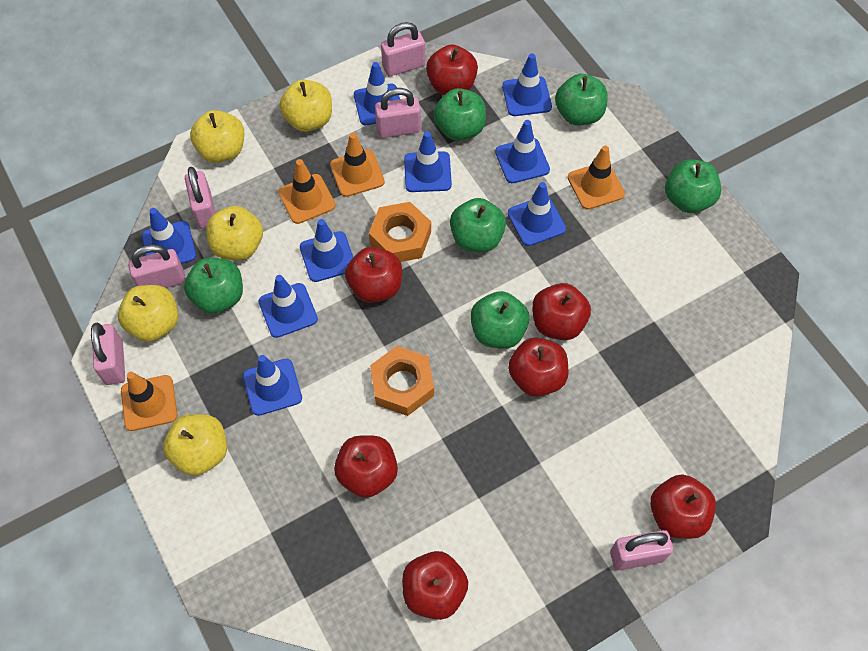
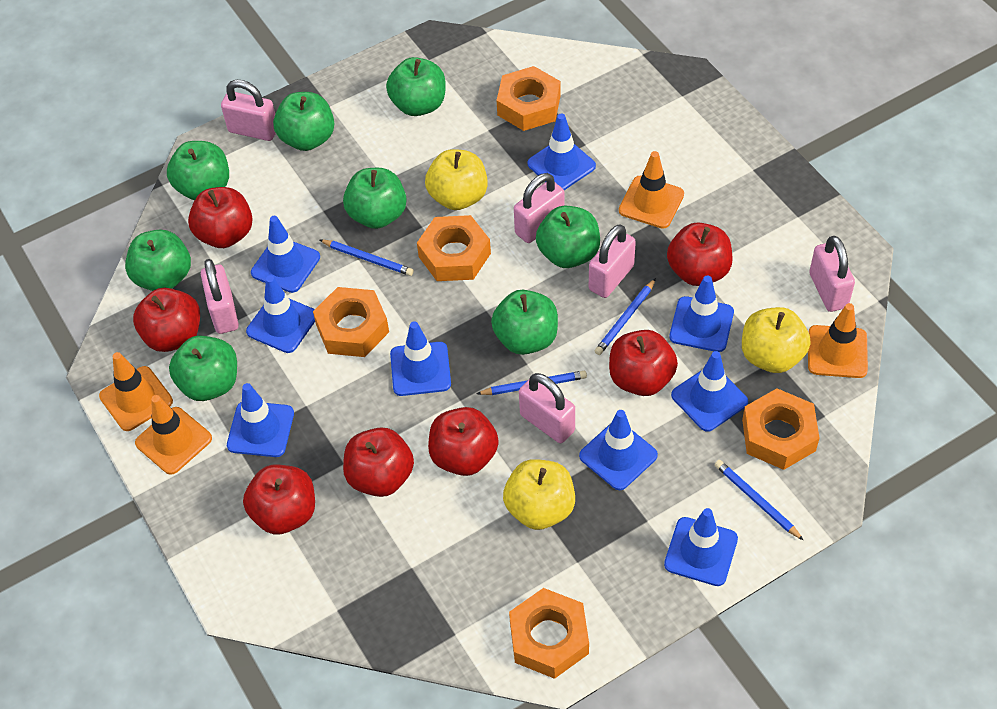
blue pencil: 0 -> 4
green apple: 6 -> 8
orange nut: 2 -> 5
yellow apple: 5 -> 3

